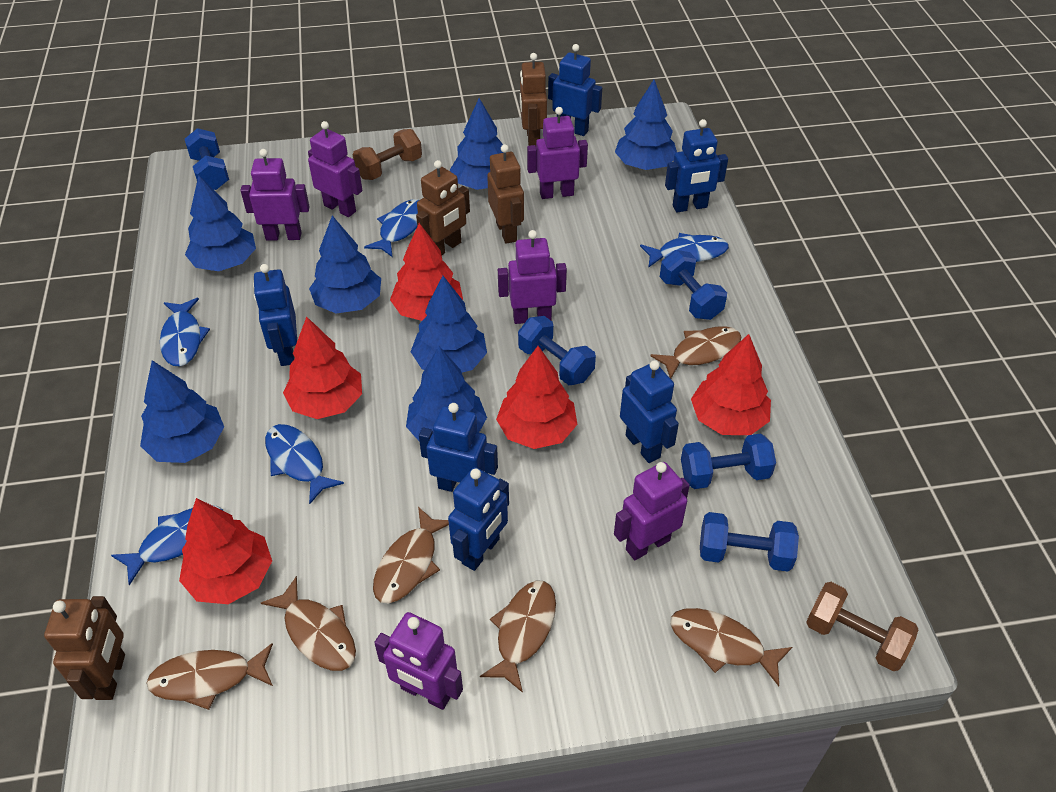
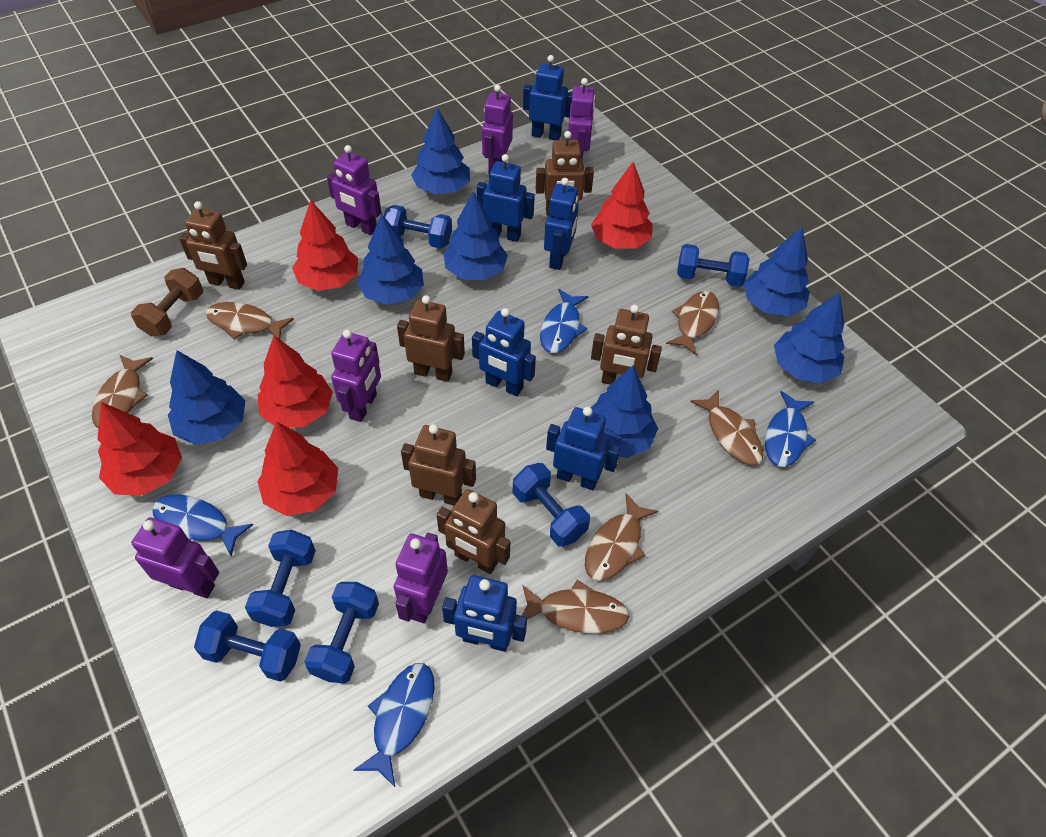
blue dumbbell: 5 -> 6
blue fish: 5 -> 4
brown dumbbell: 2 -> 1
brown robot: 4 -> 6

